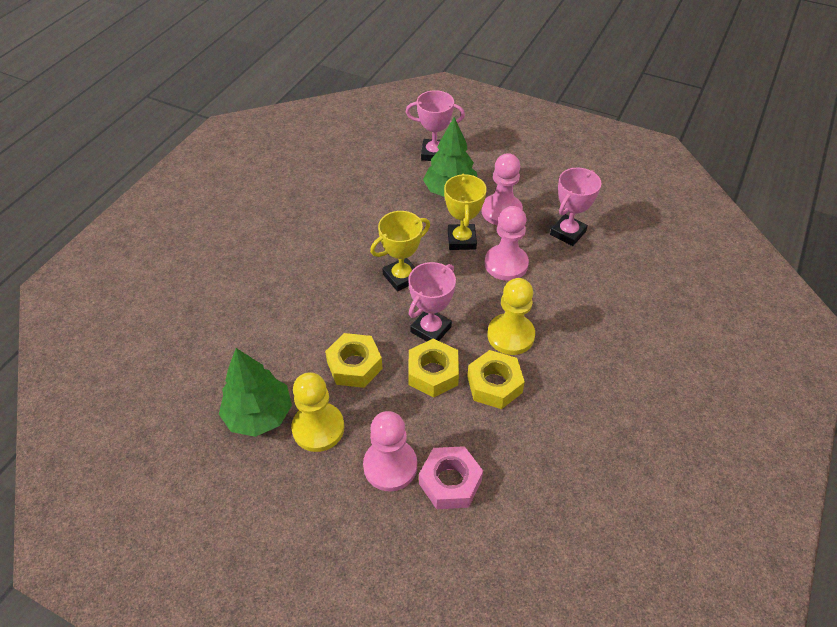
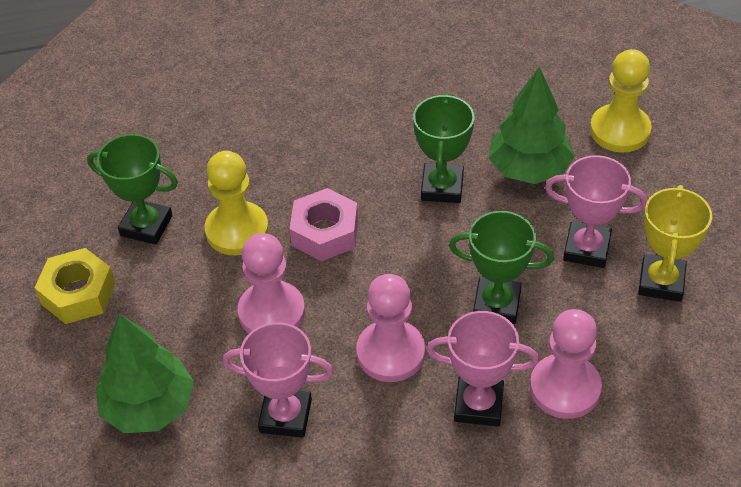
green trophy: 0 -> 3
yellow nut: 3 -> 1
yellow trophy: 2 -> 1

